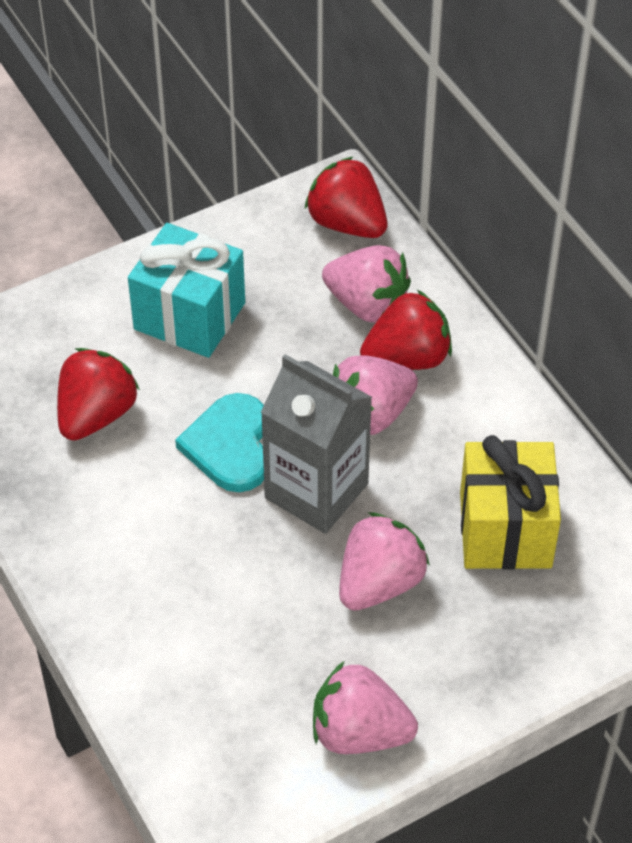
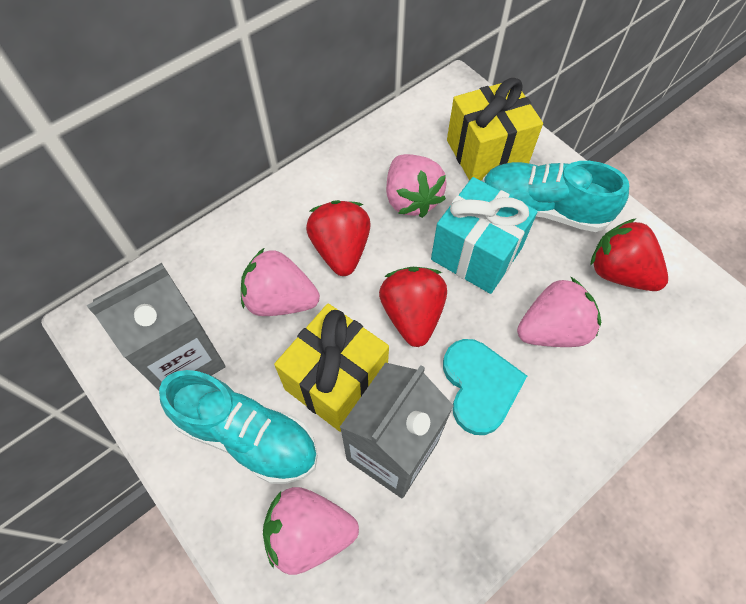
grey carton: 1 -> 2
turquoise shoe: 0 -> 2
yellow gift: 1 -> 2

